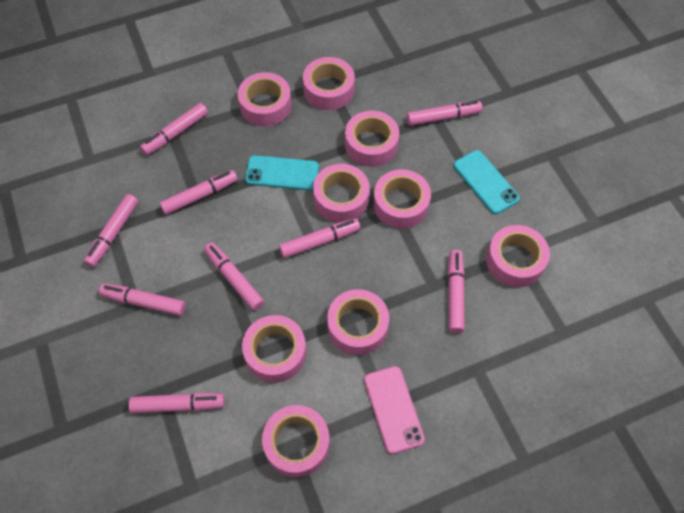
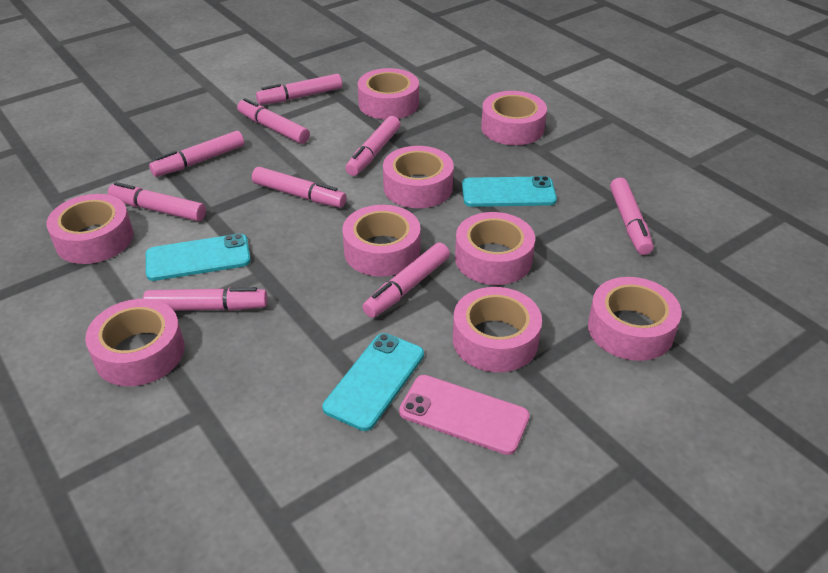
turquoise phone: 2 -> 3

